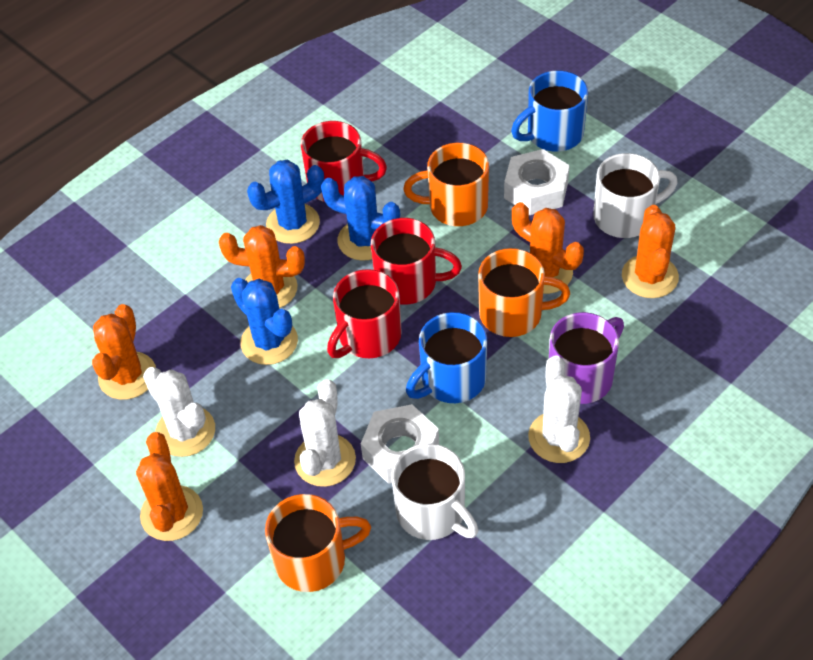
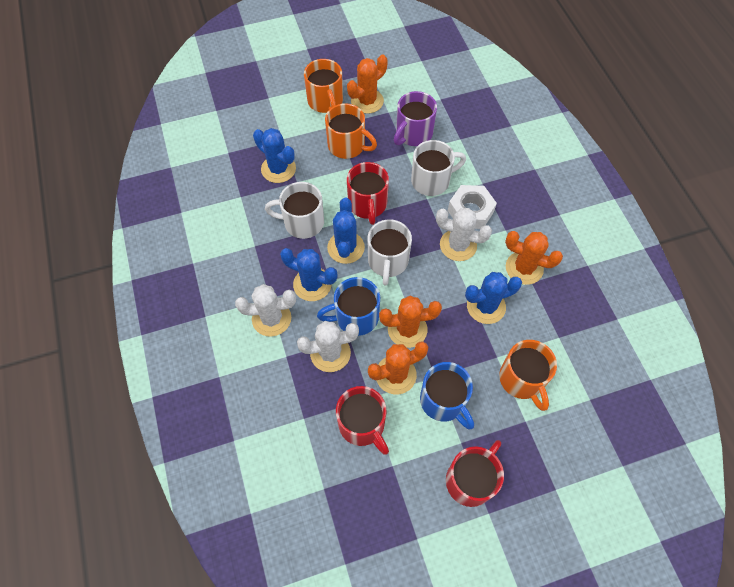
blue cactus: 3 -> 4
orange cactus: 5 -> 4
white mug: 2 -> 3
white nut: 2 -> 1

